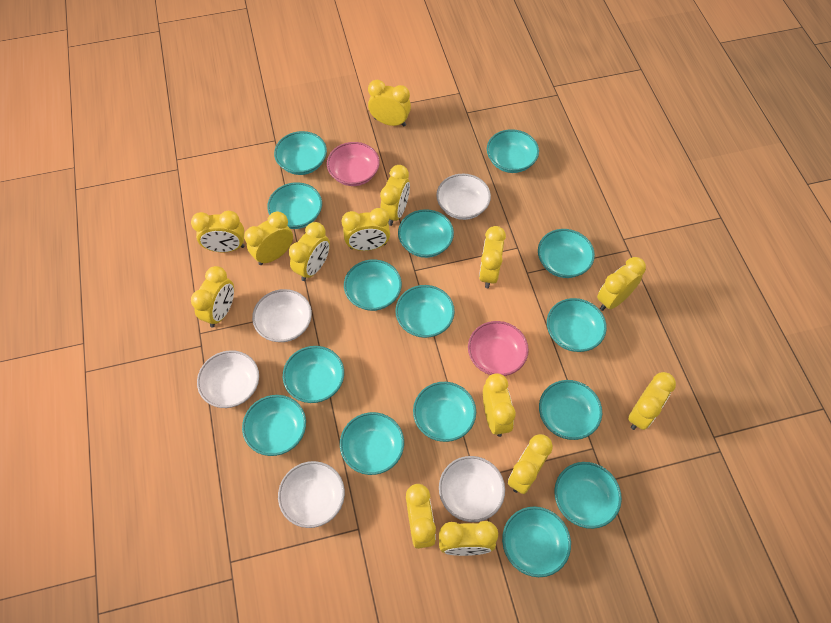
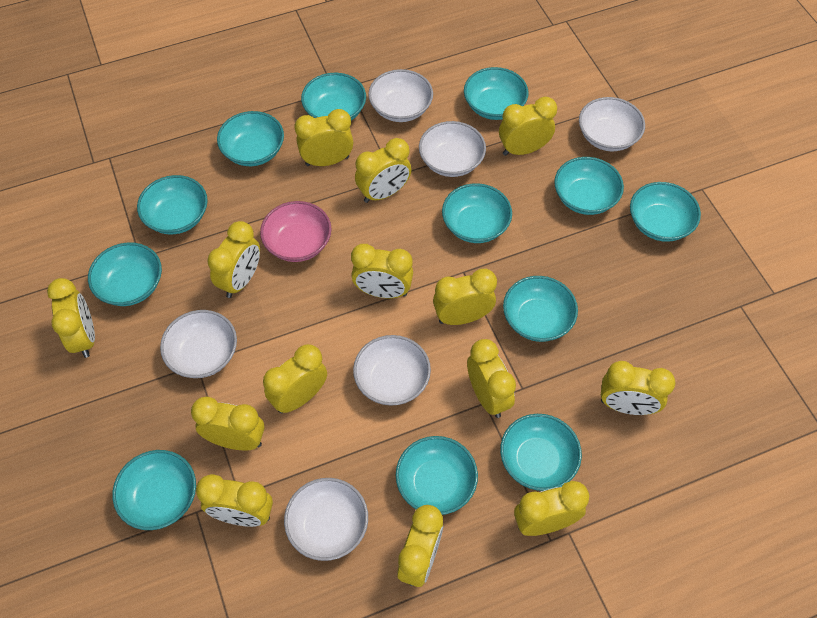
pink bowl: 2 -> 1
turquoise bowl: 15 -> 12
white bowl: 5 -> 6

